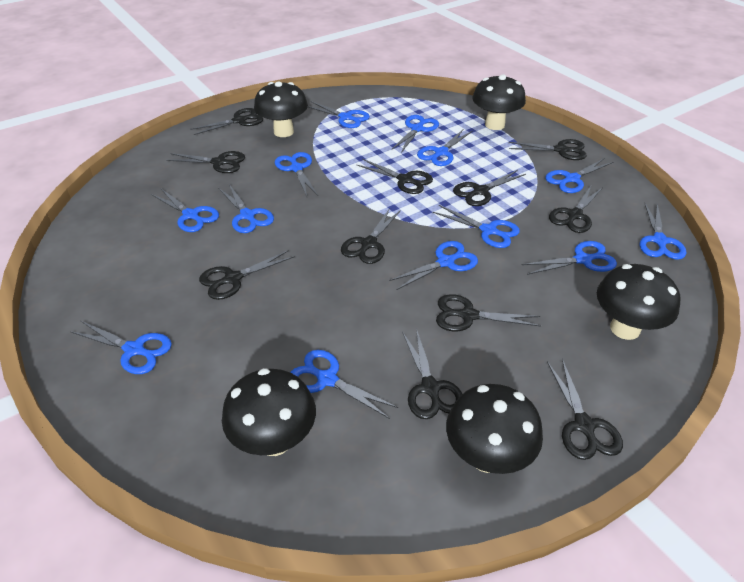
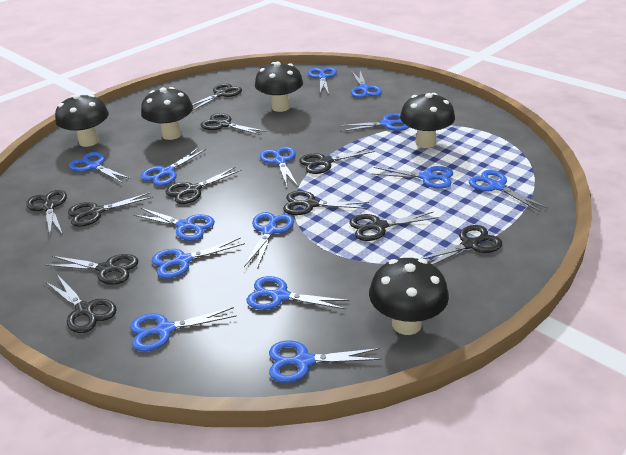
blue scissors: 13 -> 14

